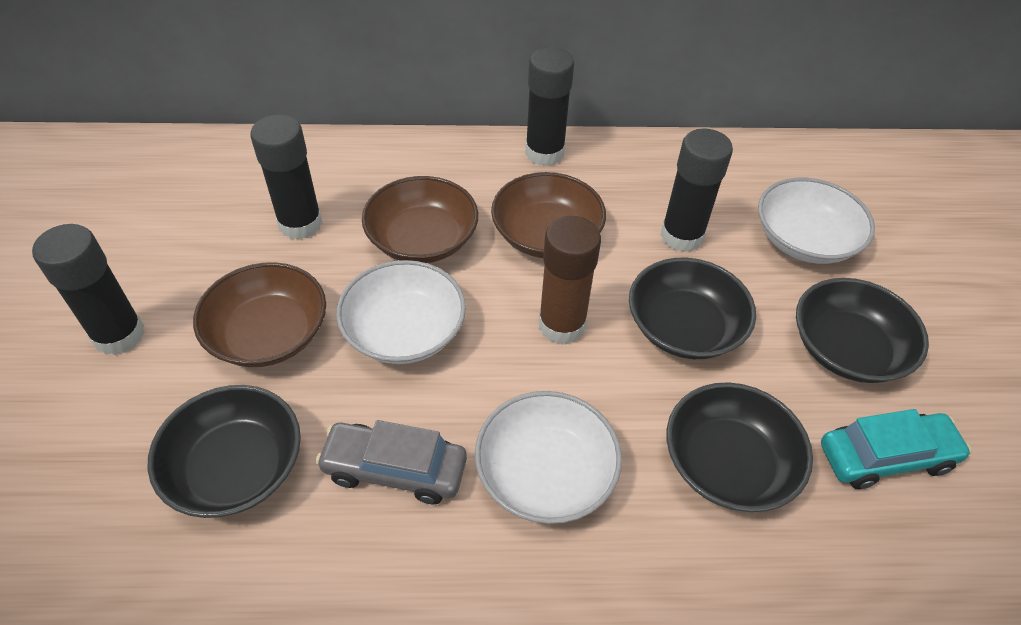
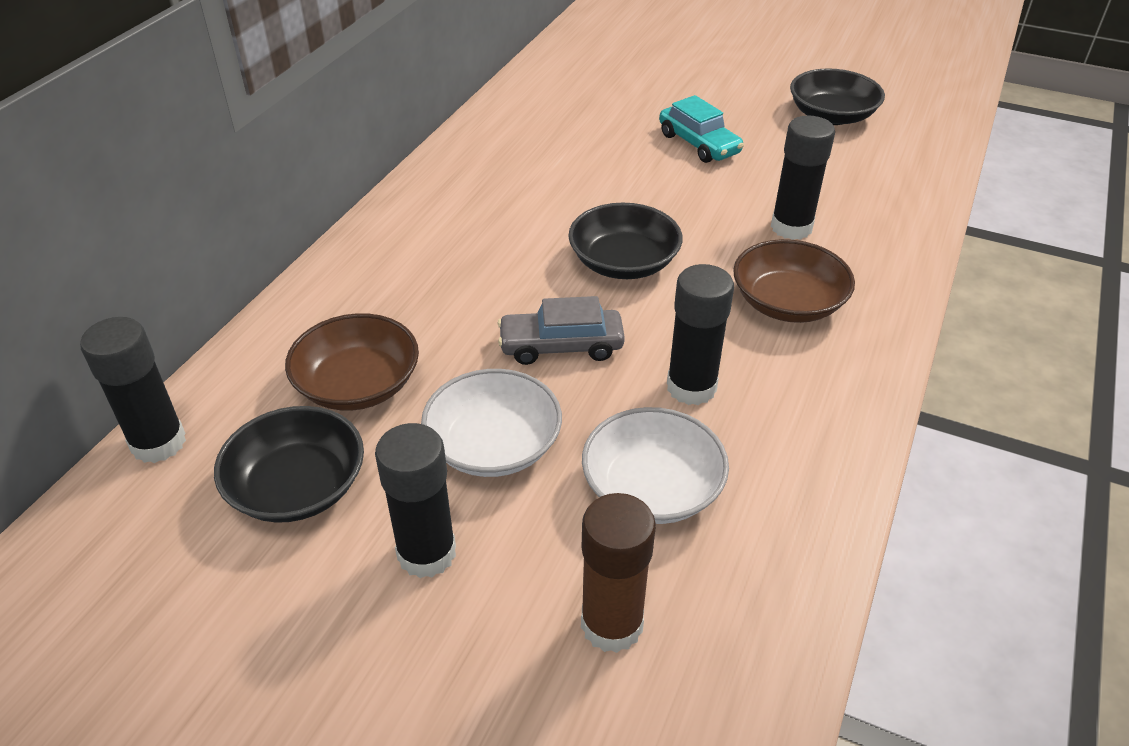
black bowl: 4 -> 3
brown bowl: 3 -> 2
white bowl: 3 -> 2

